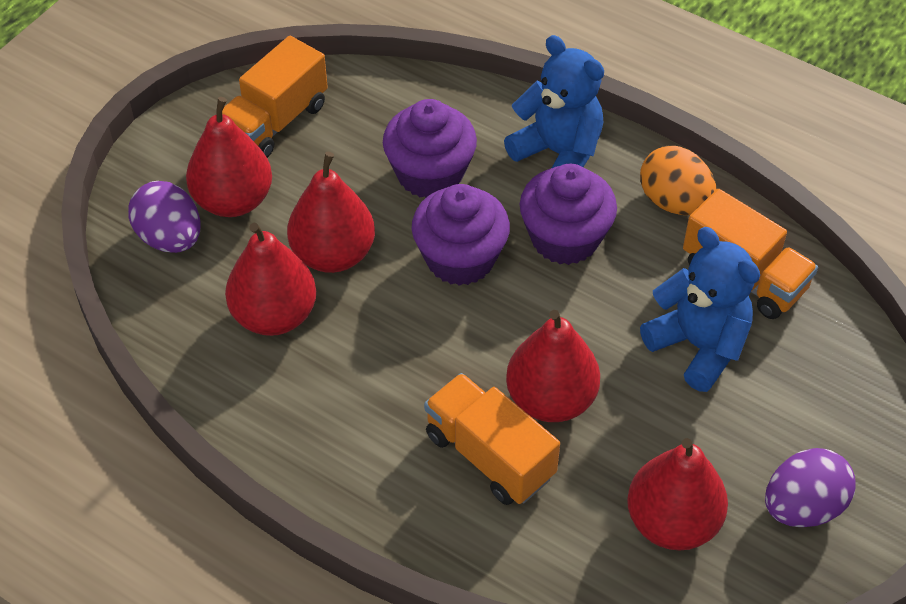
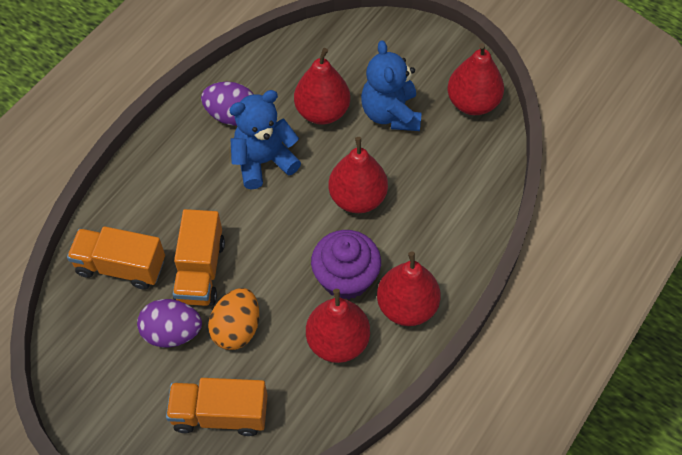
purple cupcake: 3 -> 1

